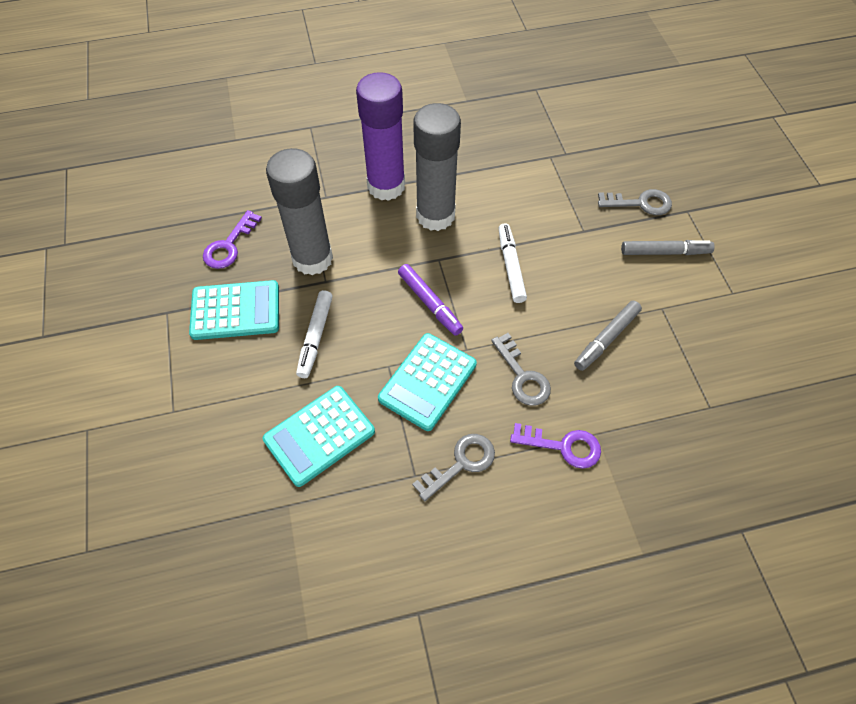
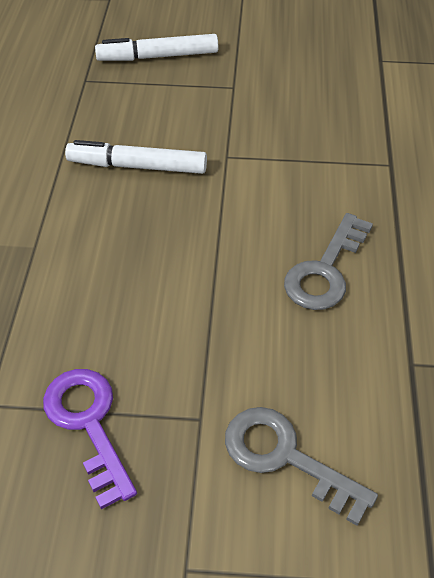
grey glue stick: 2 -> 0
grey key: 3 -> 2
grey marker: 2 -> 0
purple glue stick: 1 -> 0
purple key: 2 -> 1
purple marker: 1 -> 0
turquoise calculator: 3 -> 0

